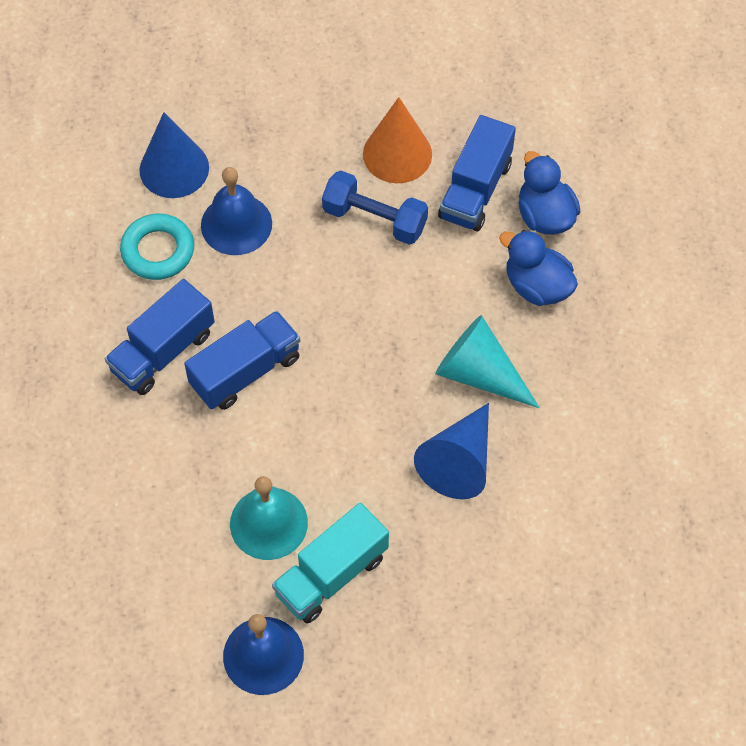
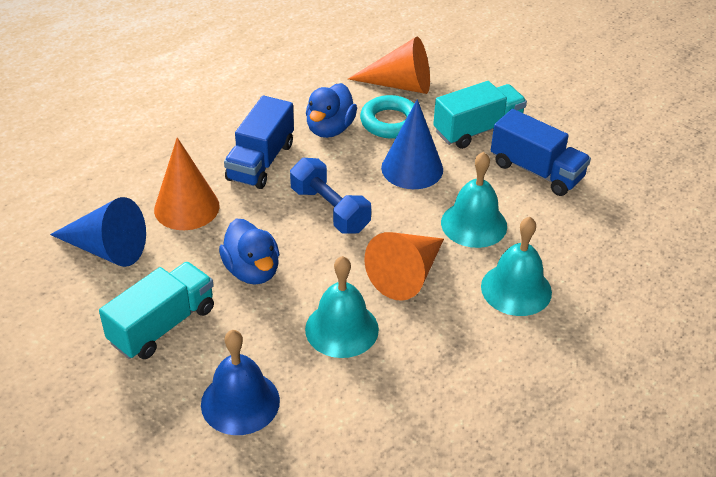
blue bell: 2 -> 1
blue truck: 3 -> 2
orange cone: 1 -> 3
turquoise bell: 1 -> 3
turquoise cone: 1 -> 0
turquoise truck: 1 -> 2

